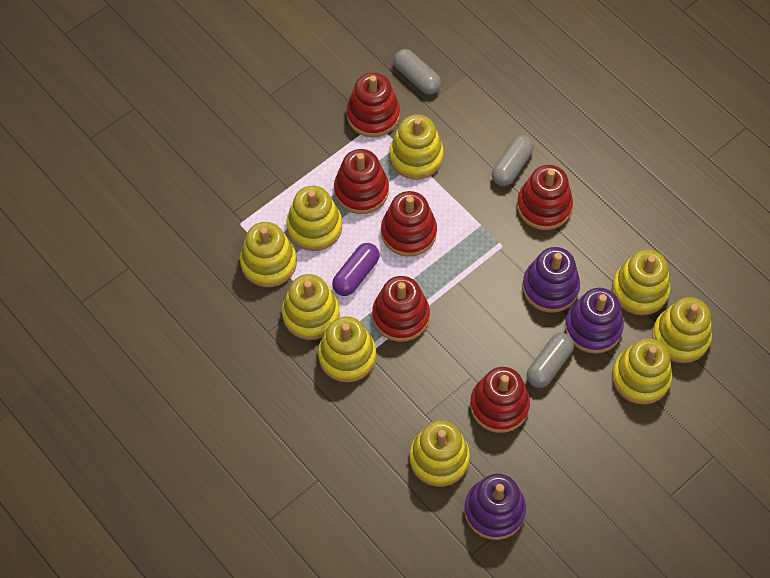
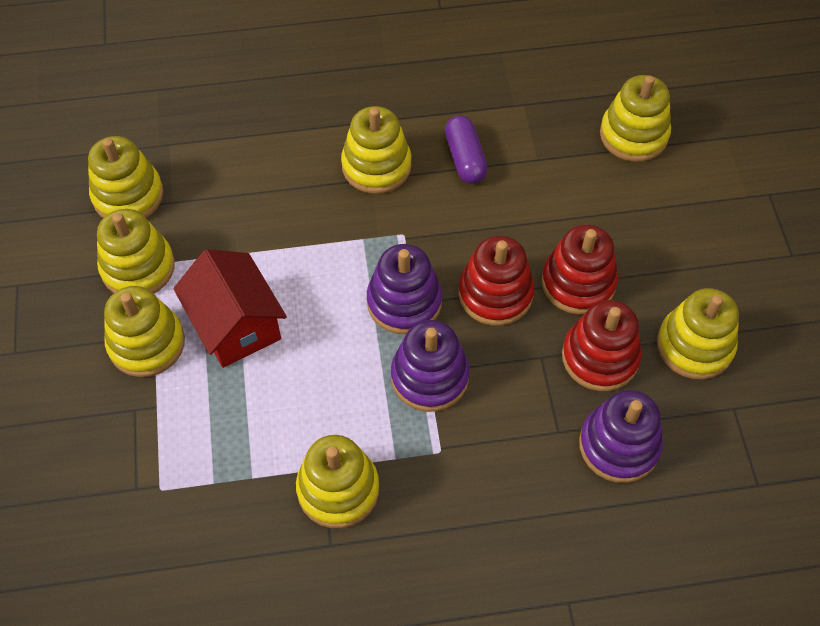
grey capsule: 3 -> 0
red house: 0 -> 1
red stacking toy: 6 -> 3
yellow stacking toy: 9 -> 7

